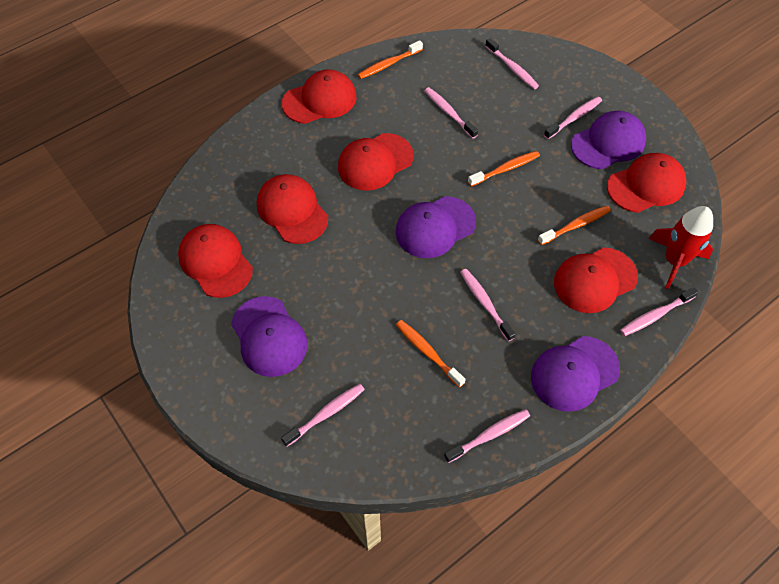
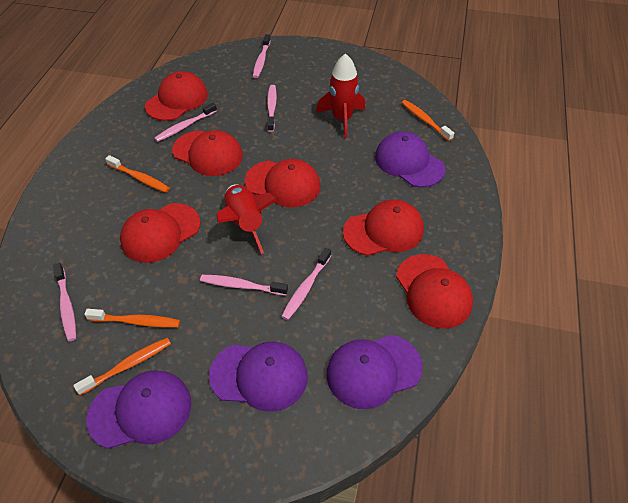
pink toothbrush: 7 -> 6
red rocket: 1 -> 2

